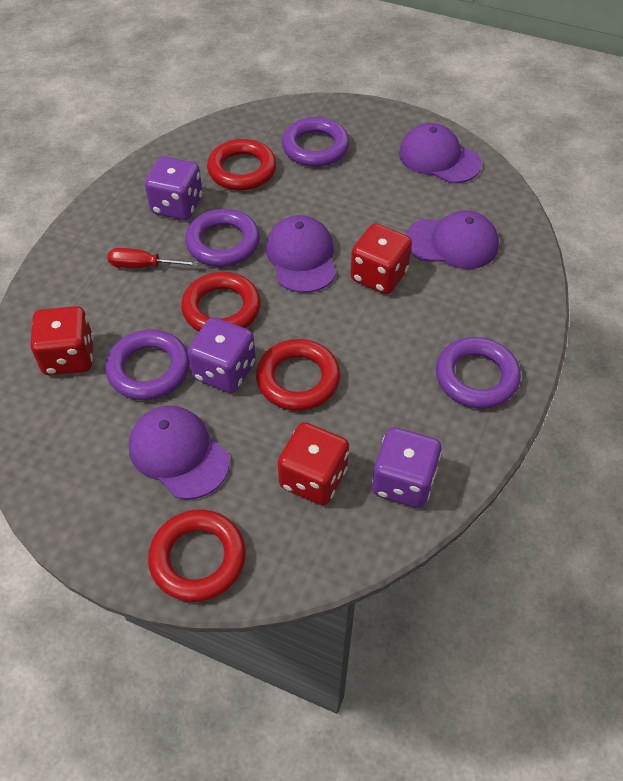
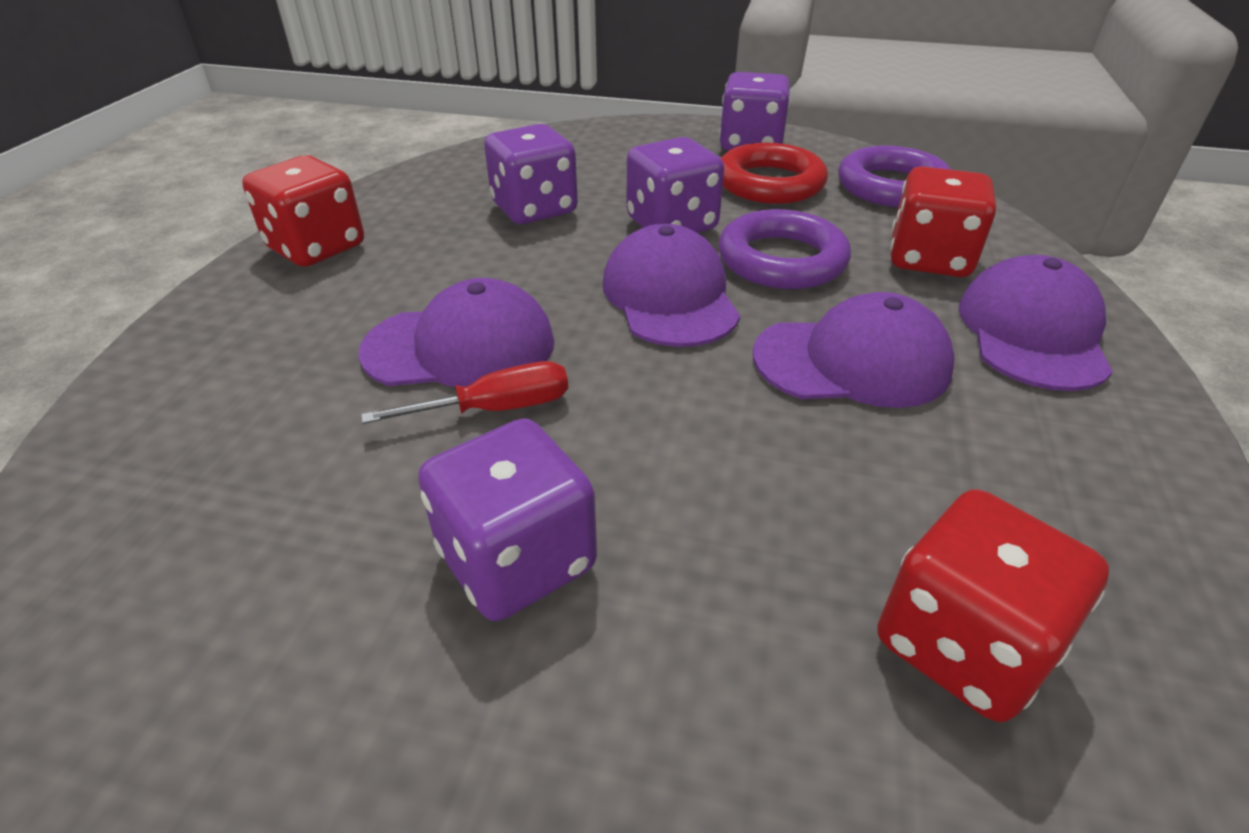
purple dice: 3 -> 4
purple ring: 4 -> 2
red ring: 4 -> 1

